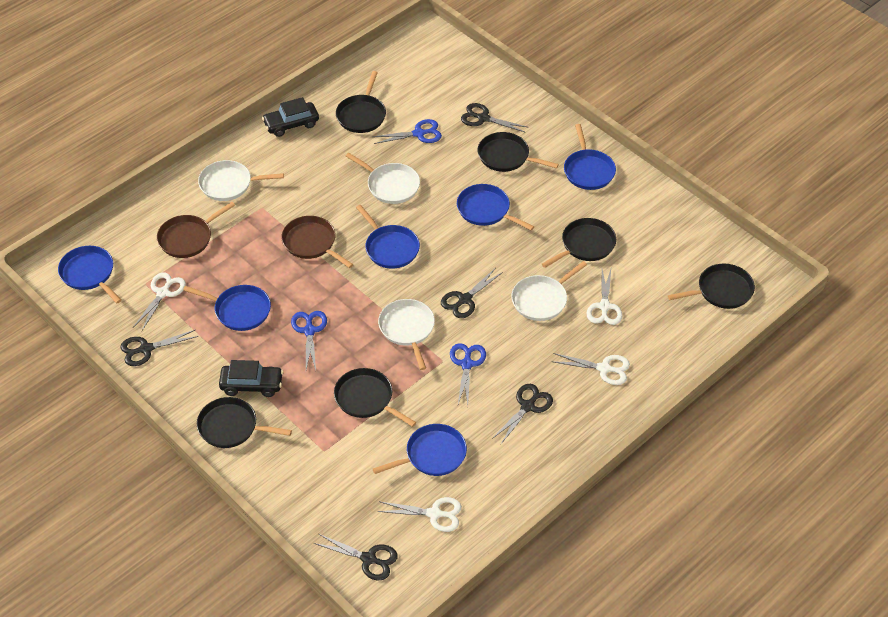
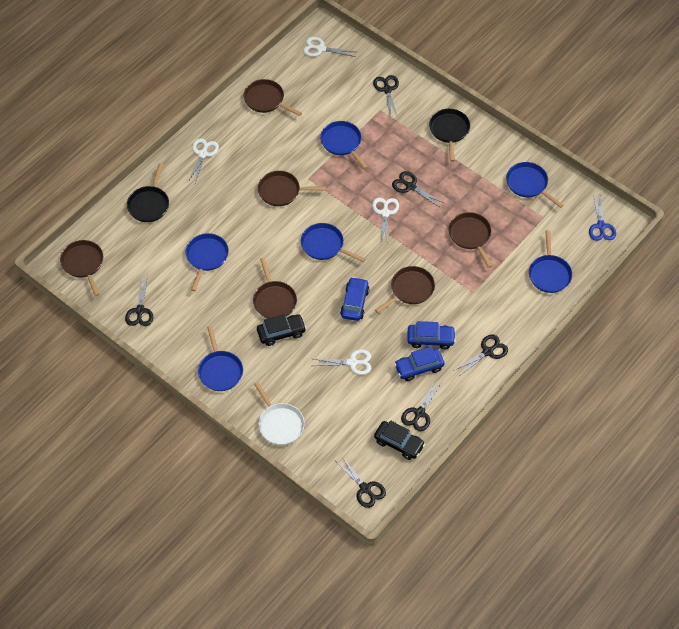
black pan: 6 -> 2
black scissors: 5 -> 6
blue car: 0 -> 3
blue scissors: 3 -> 1
brown pan: 2 -> 6
white pan: 4 -> 1

